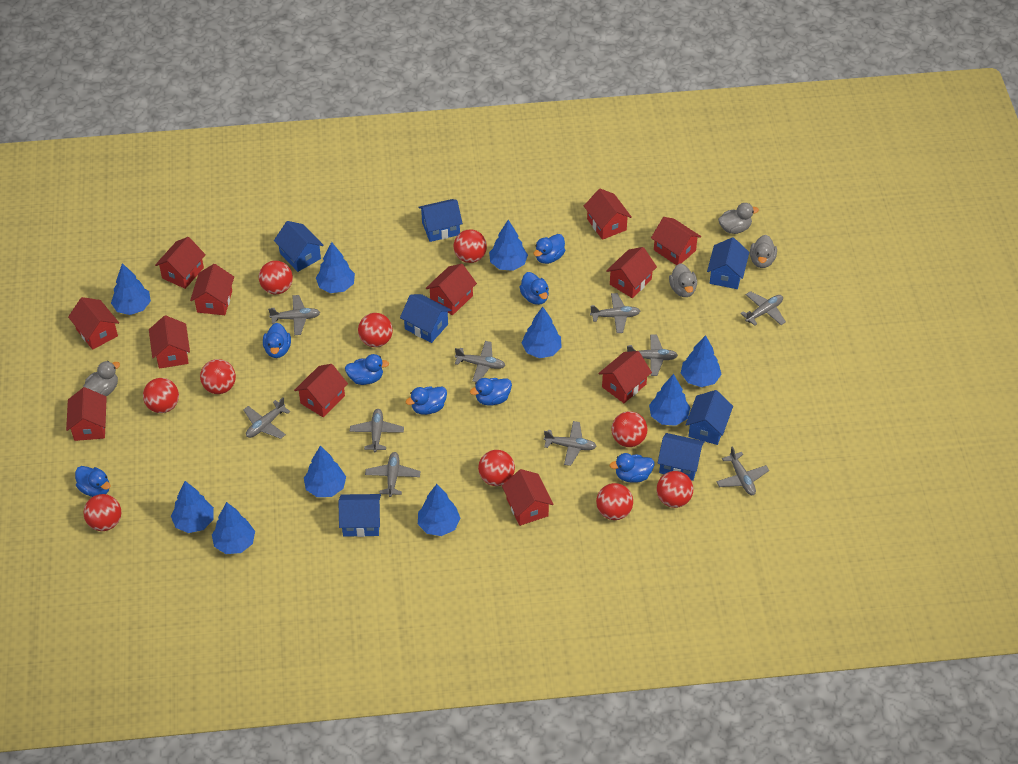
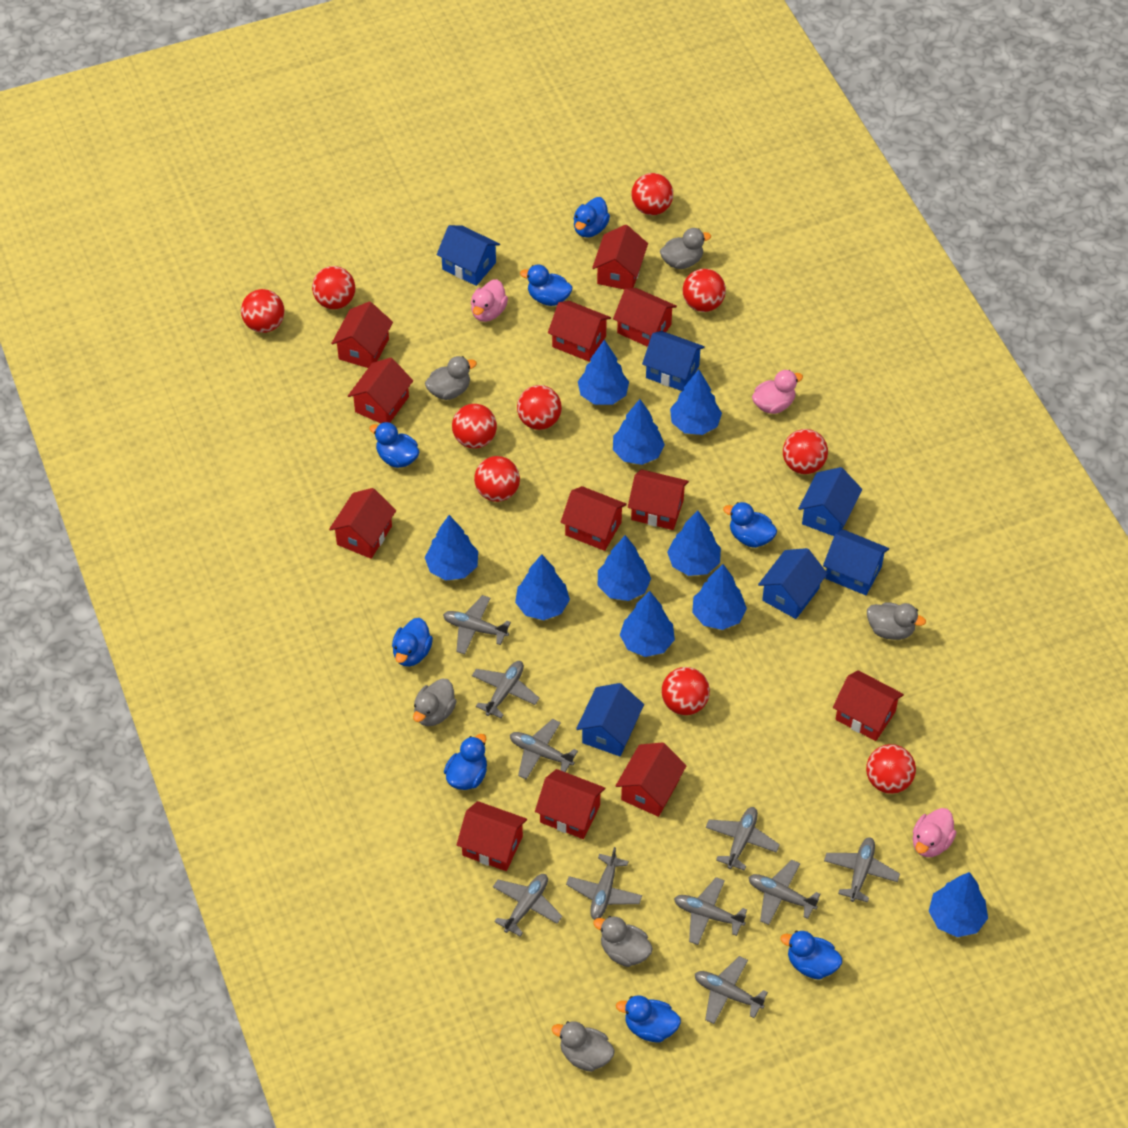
blue house: 7 -> 6
grey duck: 4 -> 6
pink duck: 0 -> 3

